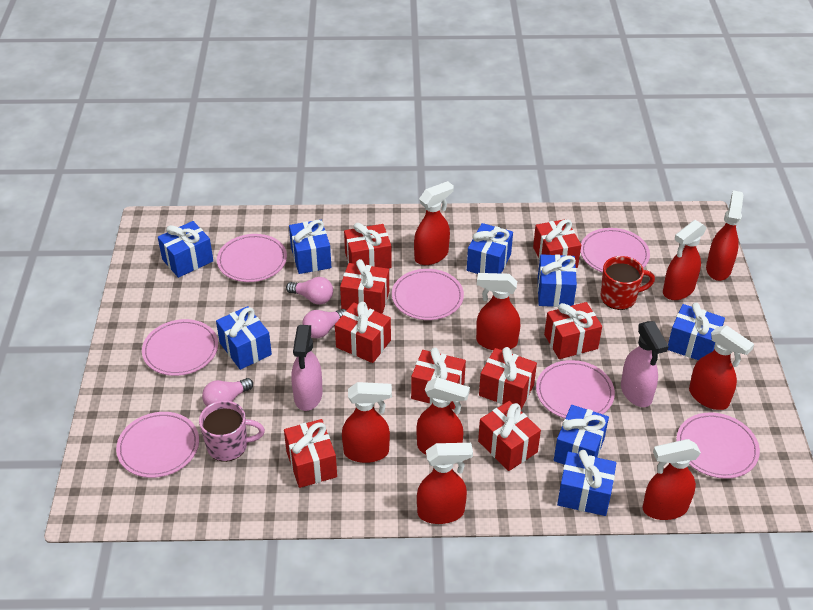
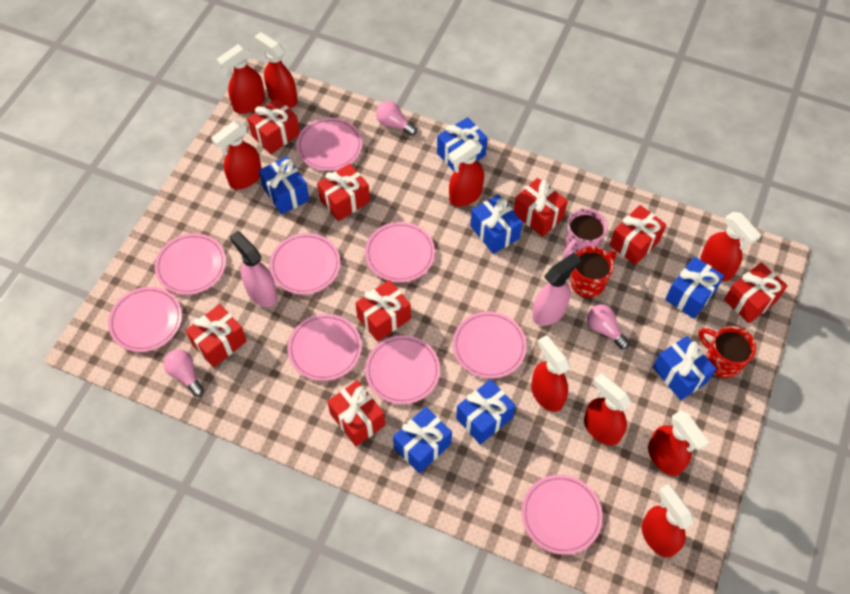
blue gift: 8 -> 7
pink plate: 7 -> 9
red gift: 9 -> 8
red mug: 1 -> 2

